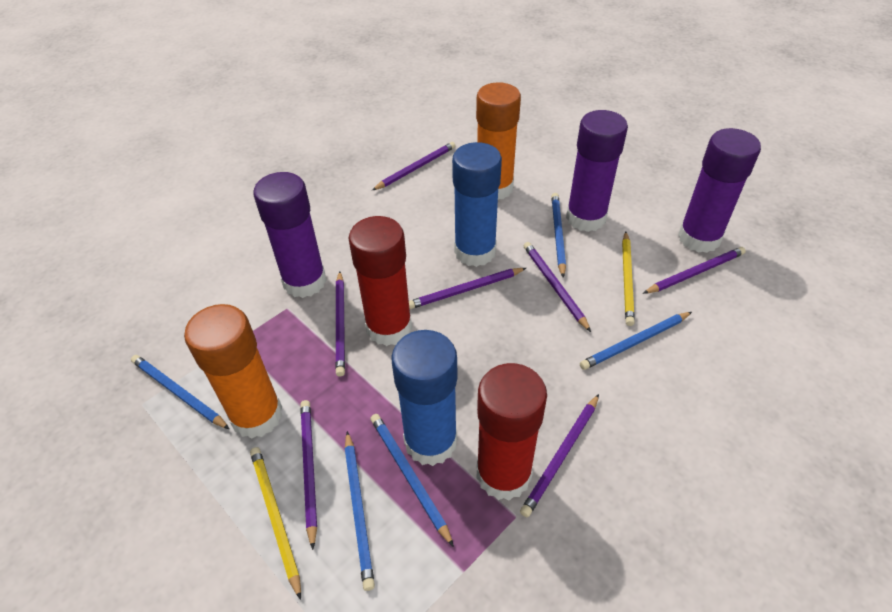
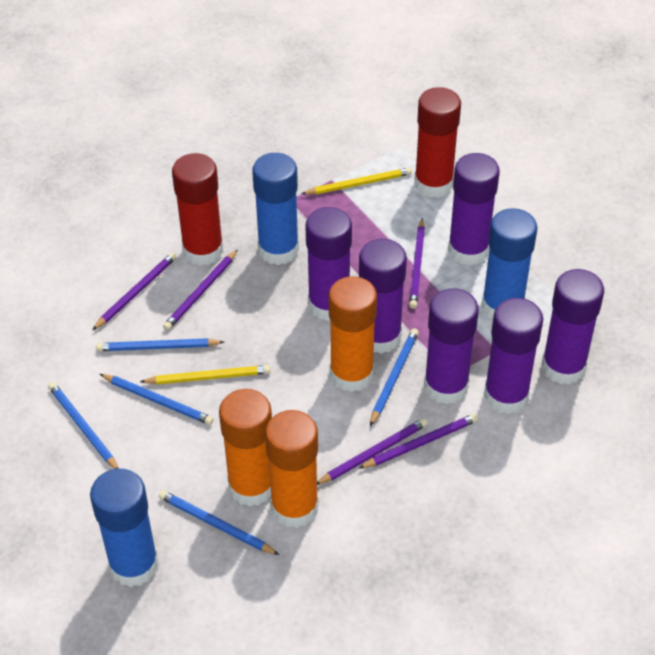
blue glue stick: 2 -> 3
orange glue stick: 2 -> 3
purple glue stick: 3 -> 6
purple pencil: 7 -> 5

